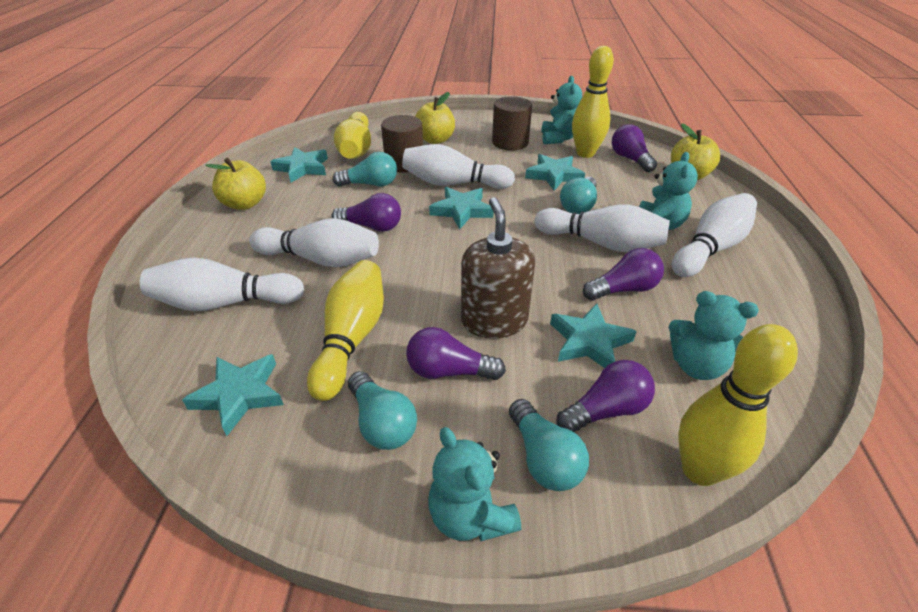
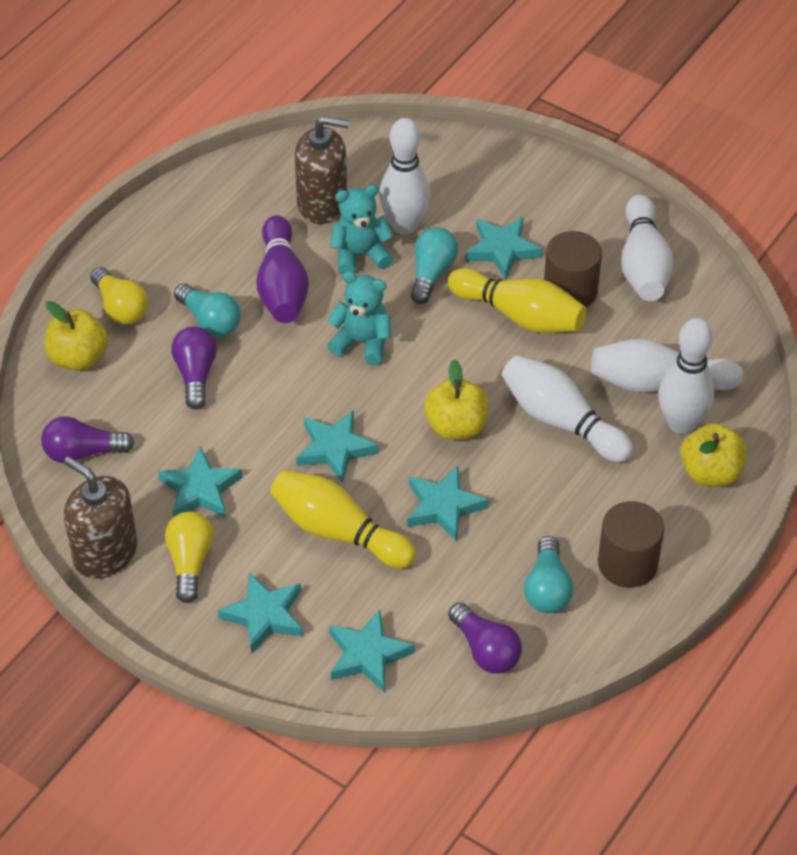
brown soap dispenser: 1 -> 2
purple bowling pin: 0 -> 1
purple light bulb: 5 -> 3
turquoise light bulb: 4 -> 3
turquoise star: 5 -> 6
turquoise teddy bear: 4 -> 2
yellow bowling pin: 4 -> 2
yellow light bulb: 0 -> 2

